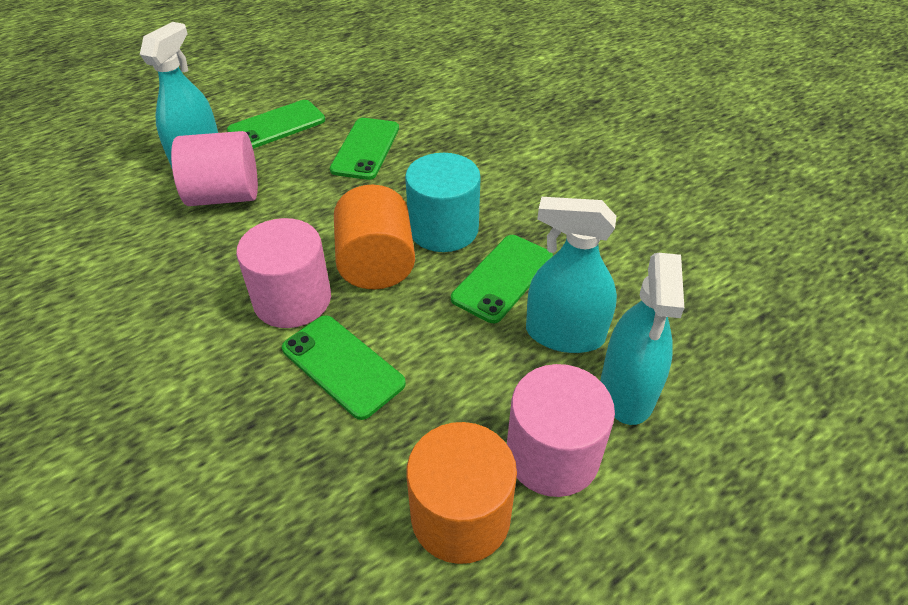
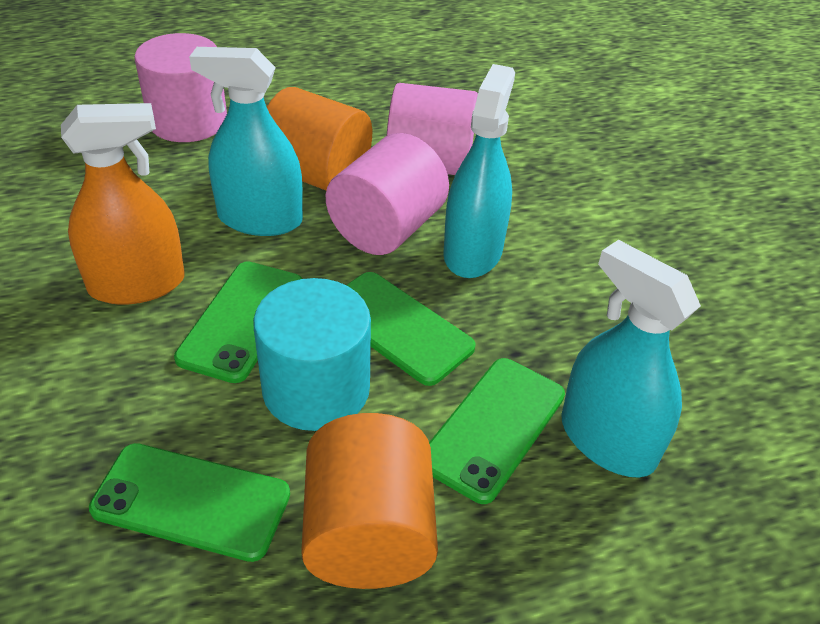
orange spray bottle: 0 -> 1

